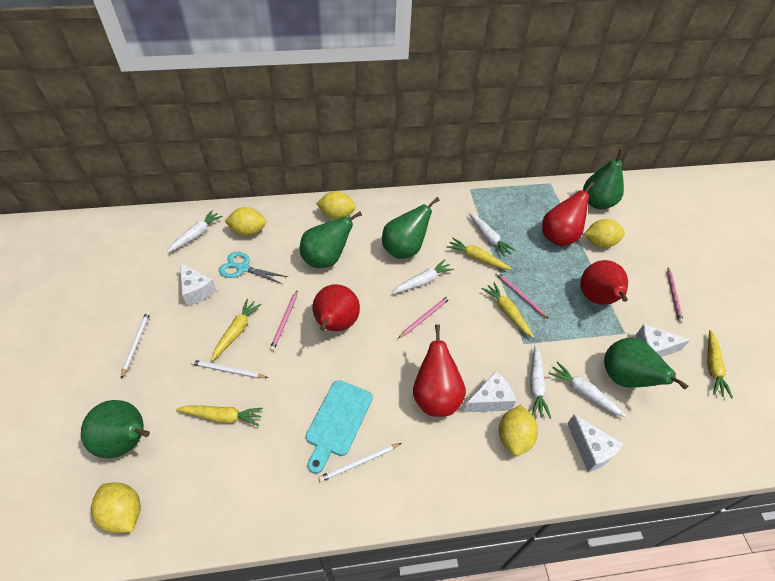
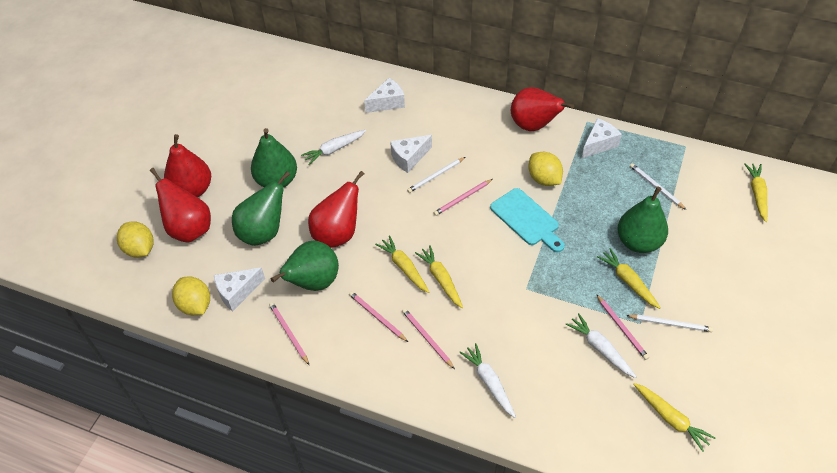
green pear: 5 -> 4
pink pencil: 4 -> 5
turquoise scissors: 1 -> 0
white carrot: 5 -> 3
yellow lemon: 5 -> 3

